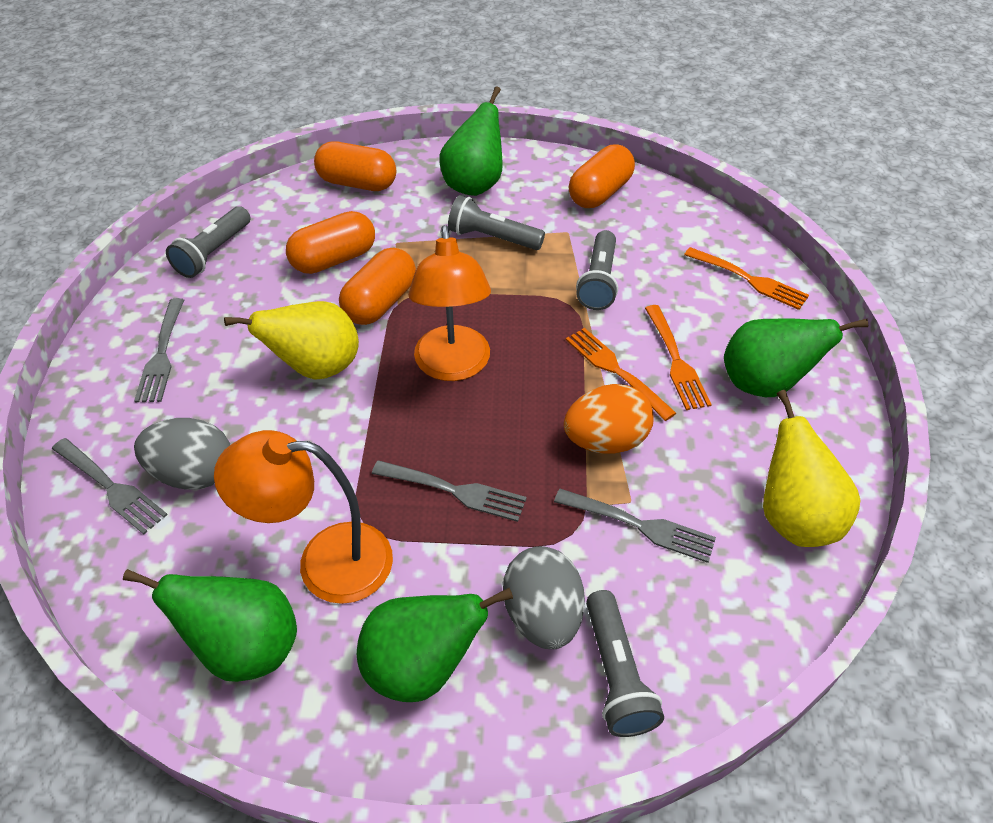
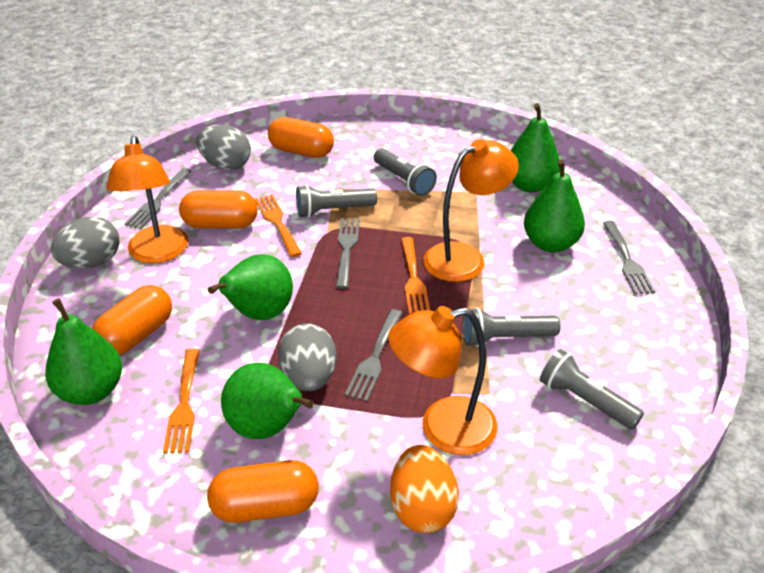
green pear: 4 -> 5
grey egg: 2 -> 3
orange lamp: 2 -> 3
yellow pear: 2 -> 0

